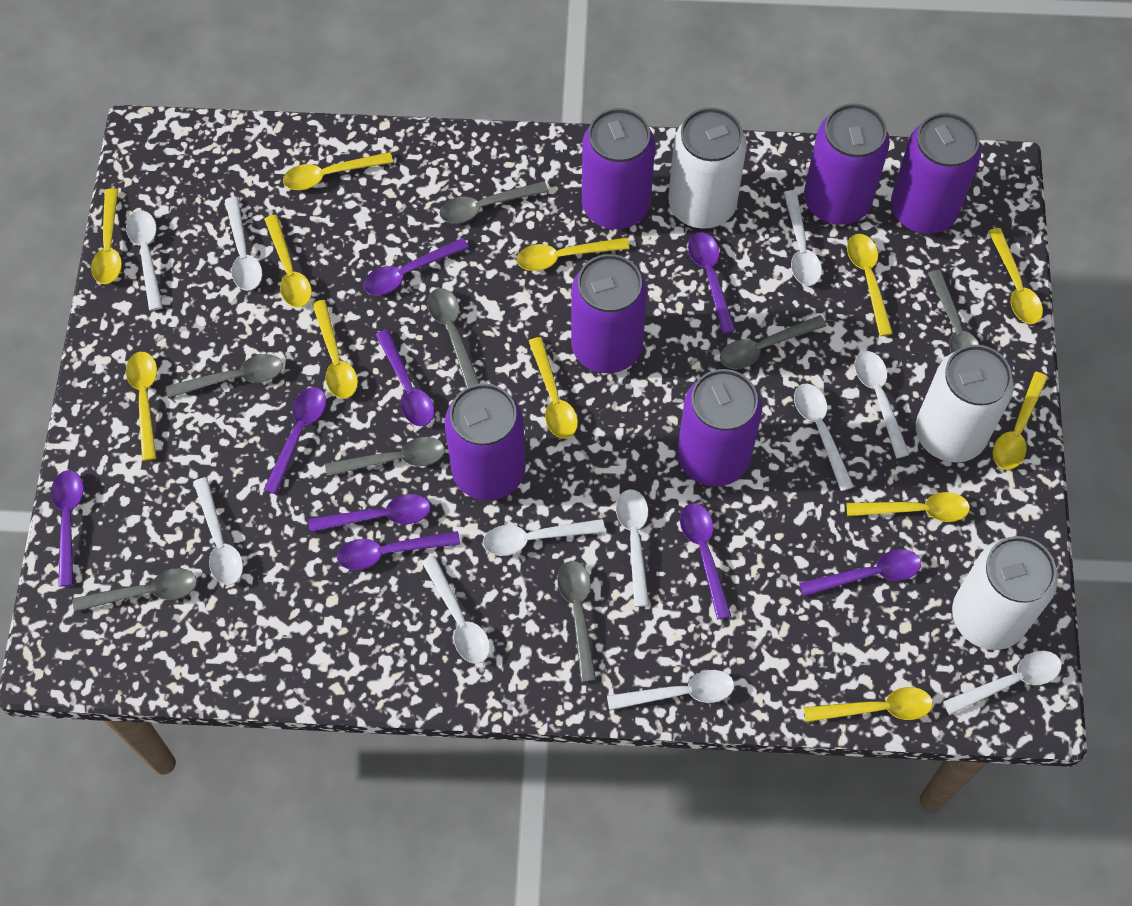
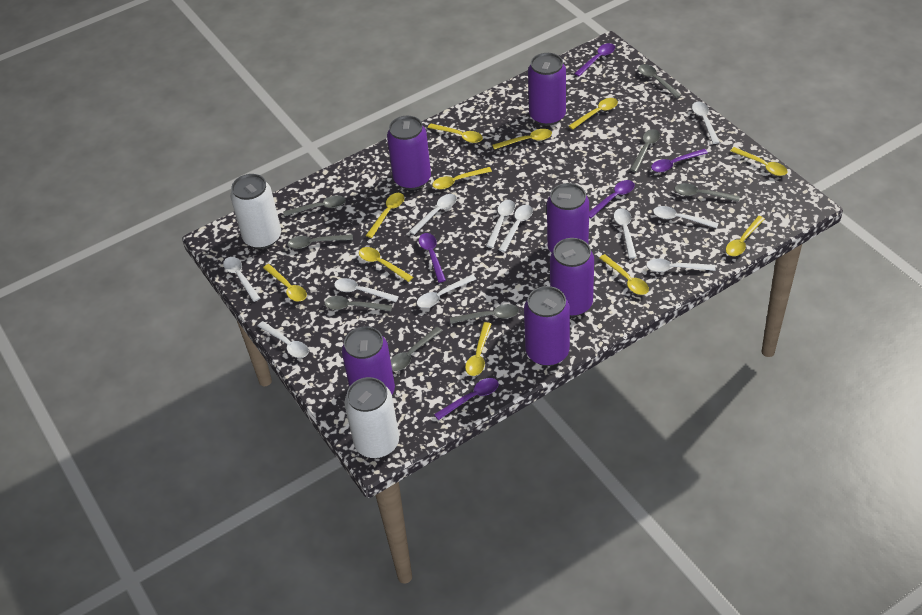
purple spoon: 9 -> 5
white can: 3 -> 2
yellow spoon: 12 -> 11

